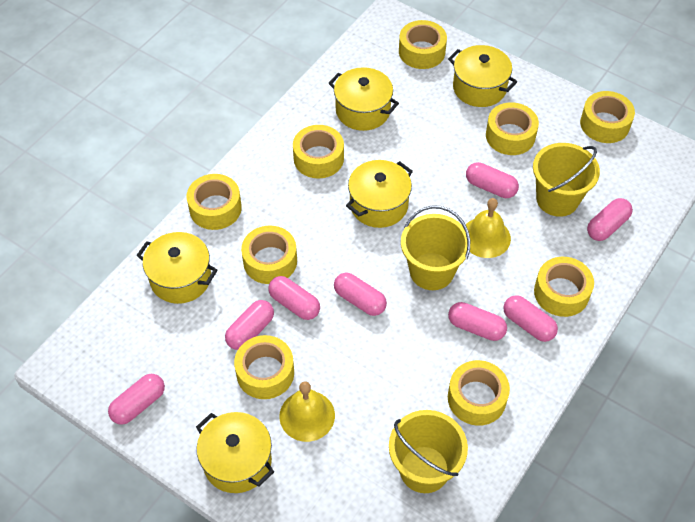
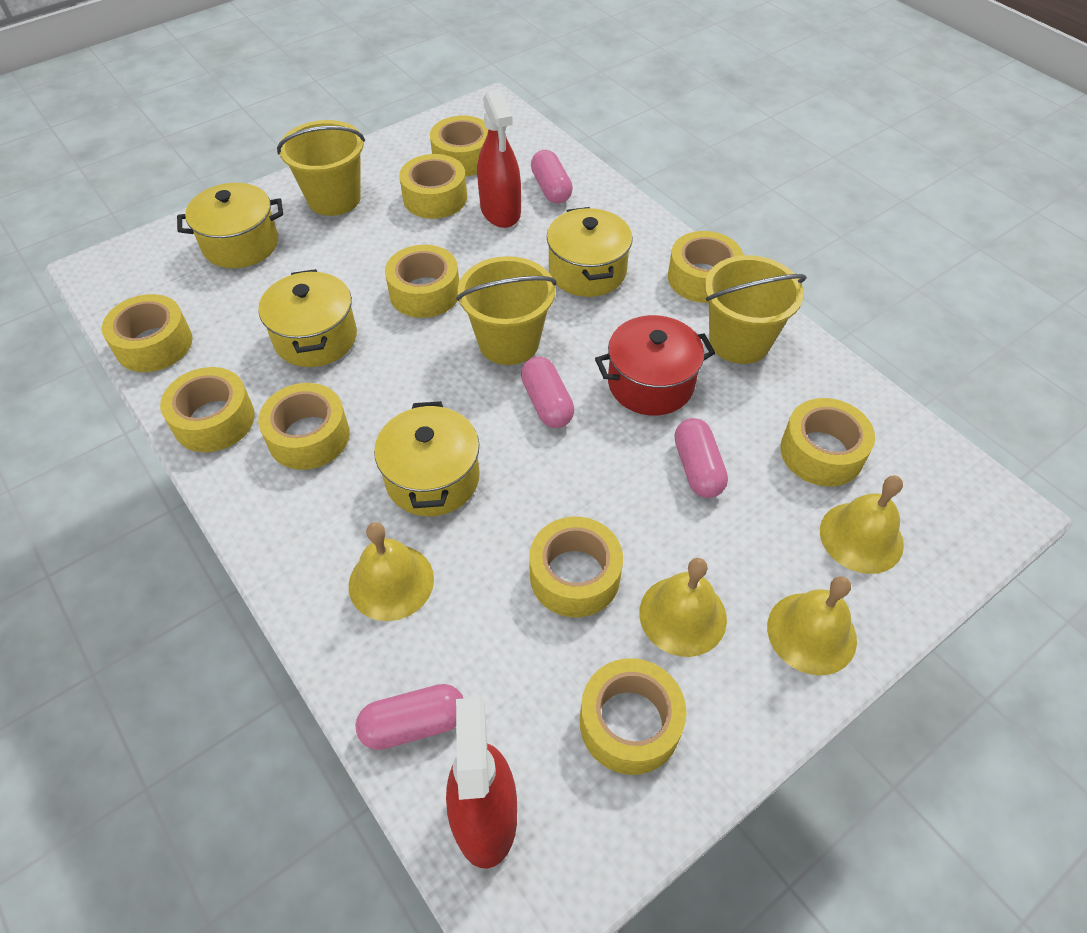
pink capsule: 8 -> 4
red pot: 0 -> 1
red spray bottle: 0 -> 2
yellow bell: 2 -> 4
yellow pot: 5 -> 4
yellow tape: 9 -> 10

